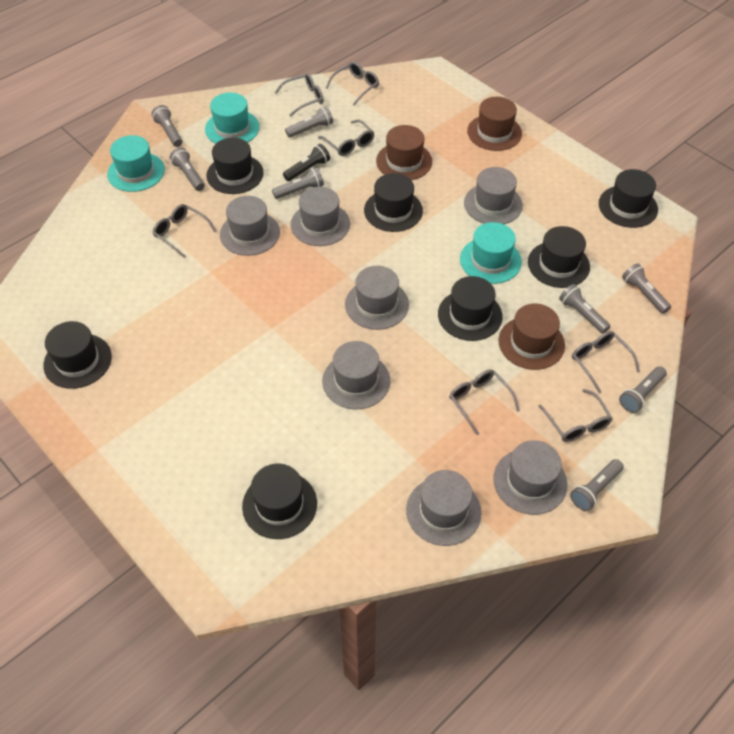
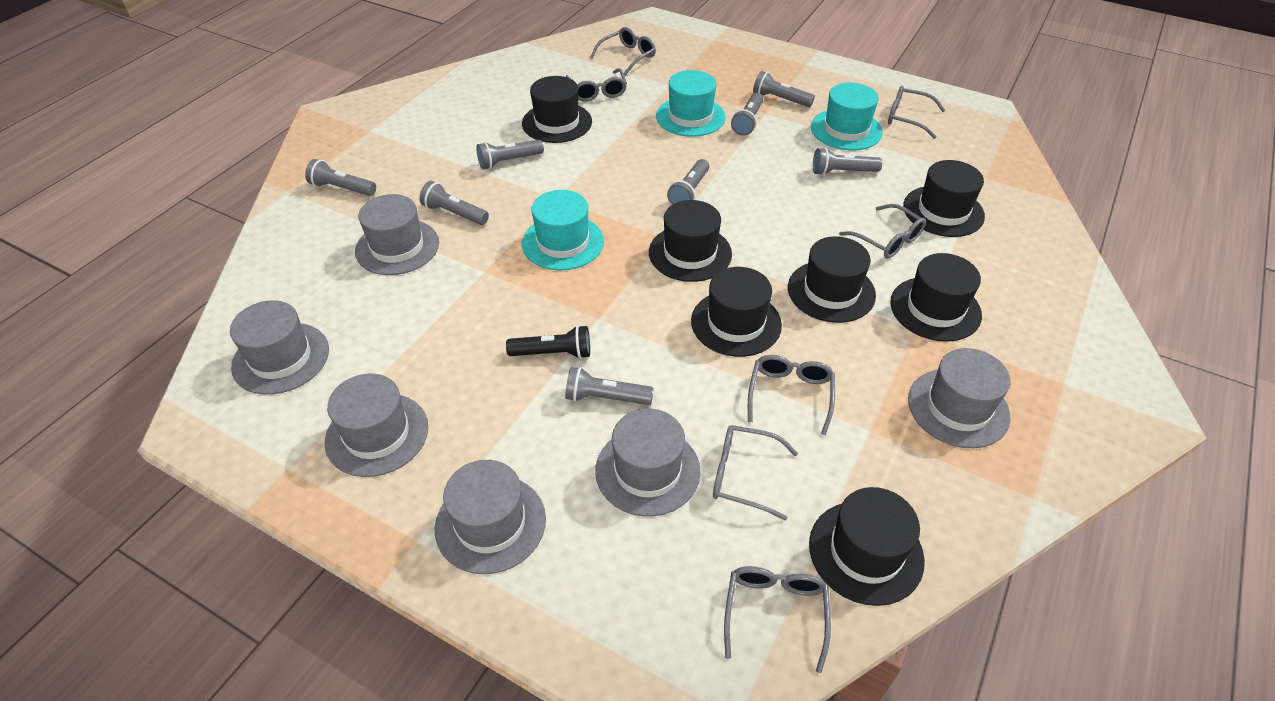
brown hat: 3 -> 0
grey hat: 7 -> 6

